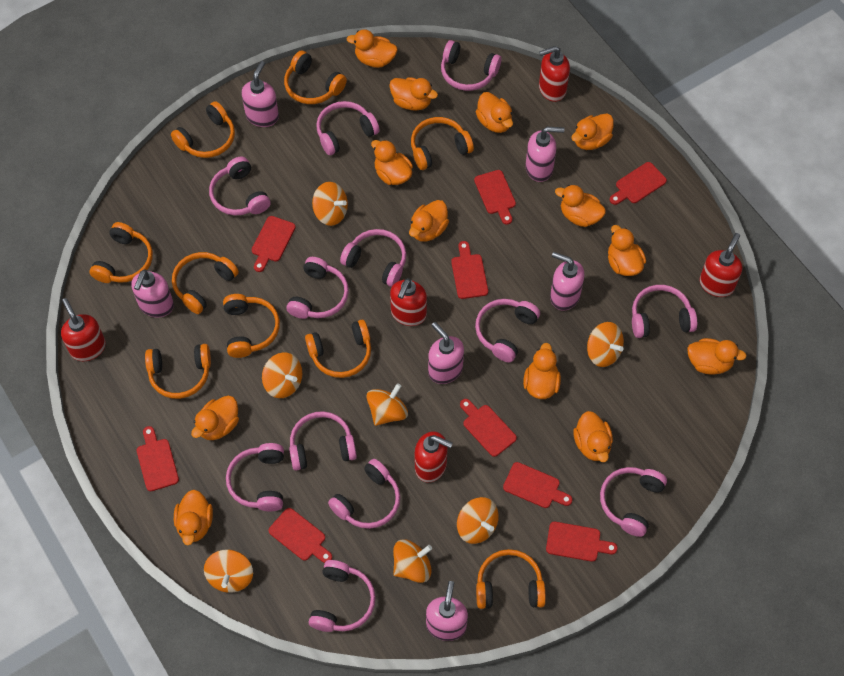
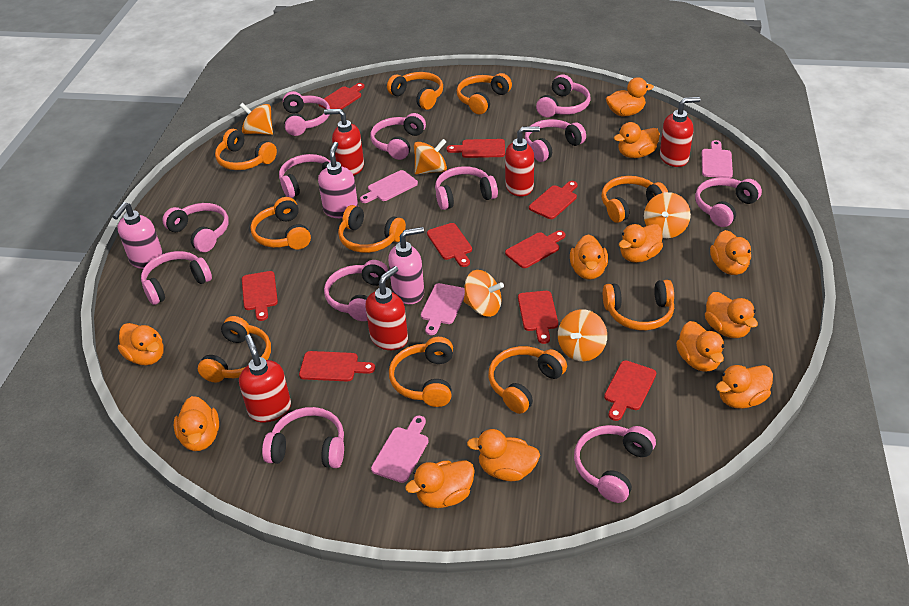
orange duck: 13 -> 12
orange headphones: 9 -> 10
orange spinning top: 7 -> 5
pink cutting board: 0 -> 4
pink soap dispenser: 6 -> 3

